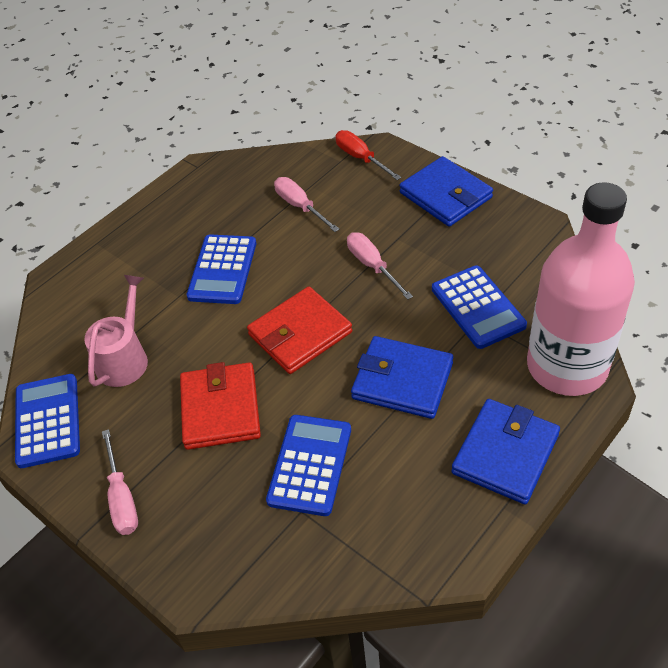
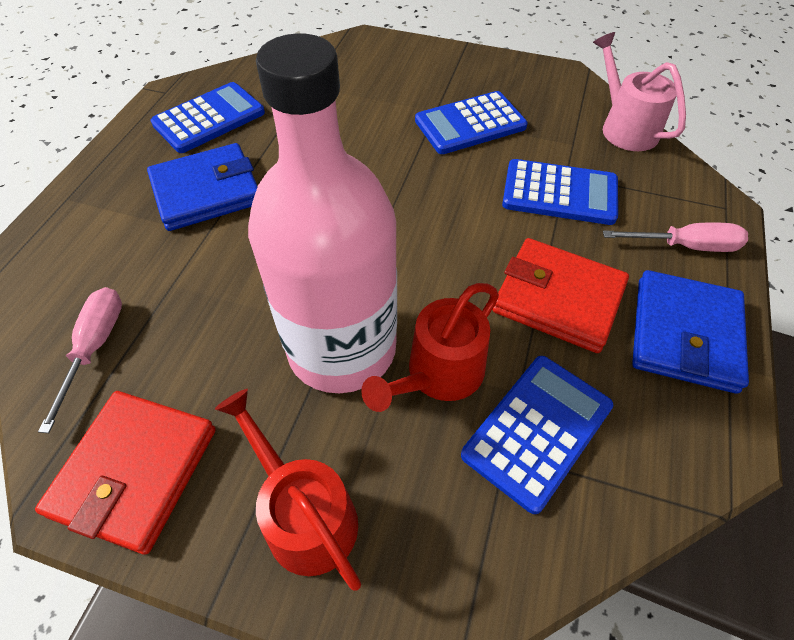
blue wallet: 3 -> 2
pink screwdriver: 3 -> 2
red screwdriver: 1 -> 0
red watering can: 0 -> 2

